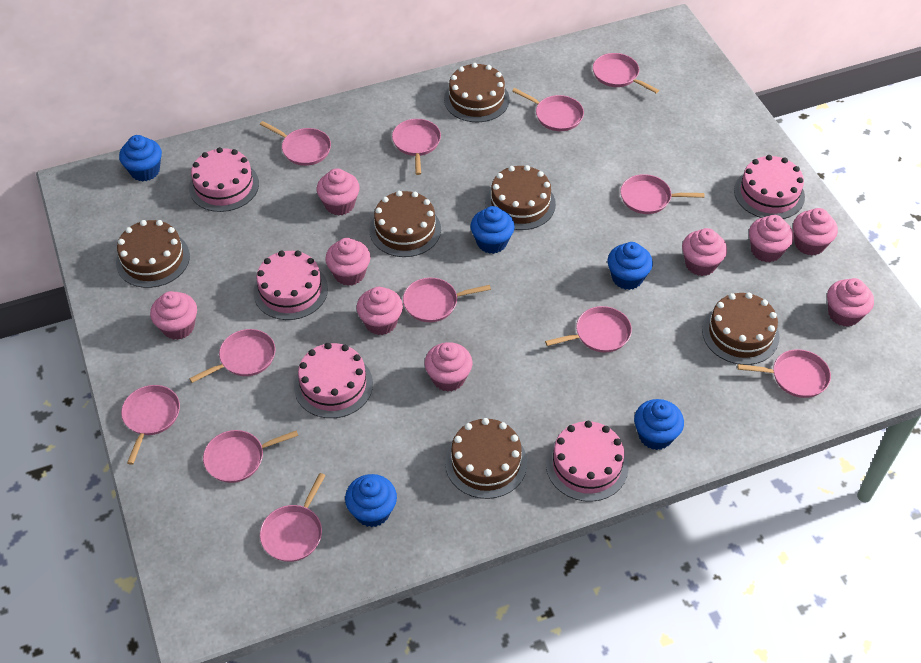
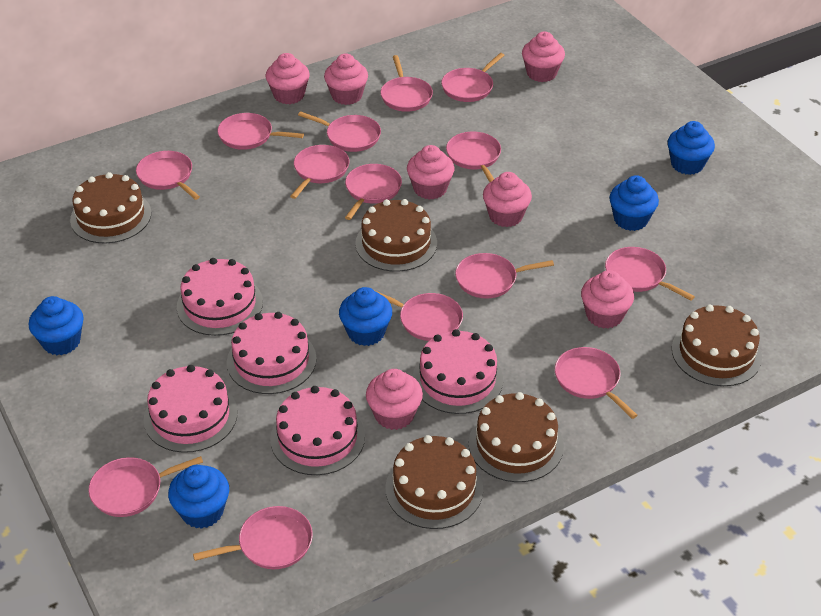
brown cake: 6 -> 5
pink cupcake: 9 -> 7
pink pan: 12 -> 14

